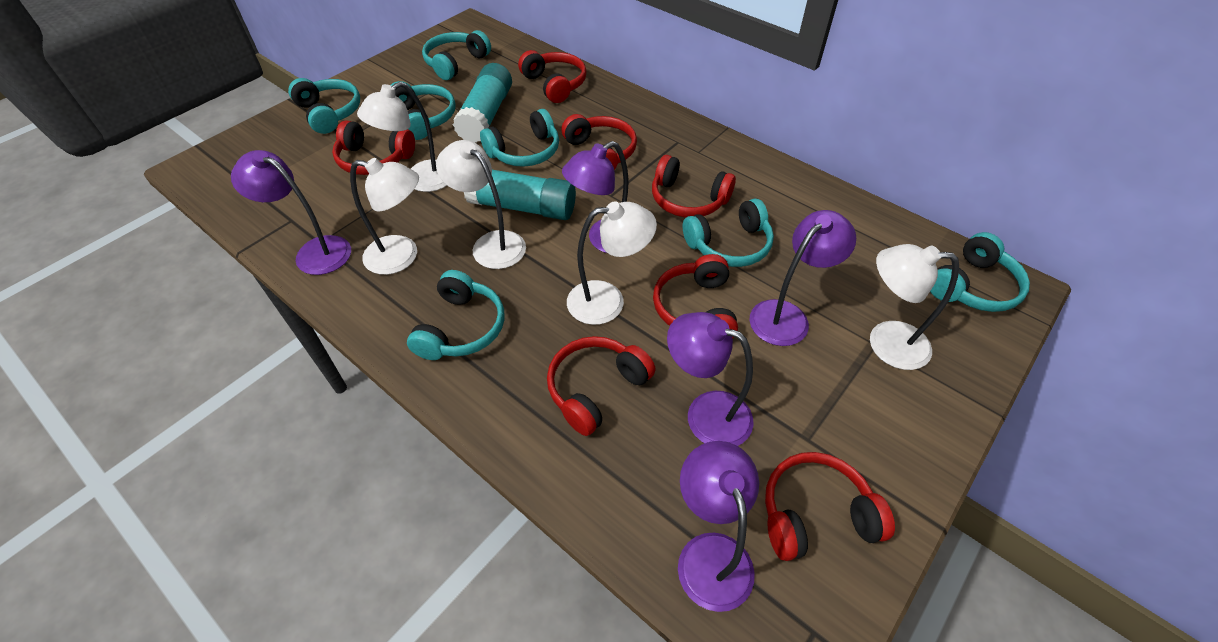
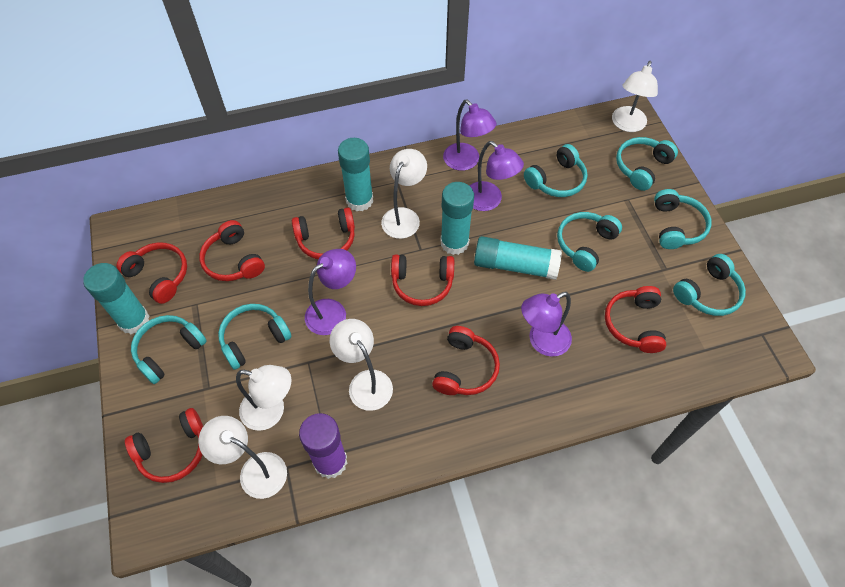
purple glue stick: 0 -> 1
purple lamp: 5 -> 4
turquoise glue stick: 2 -> 4

